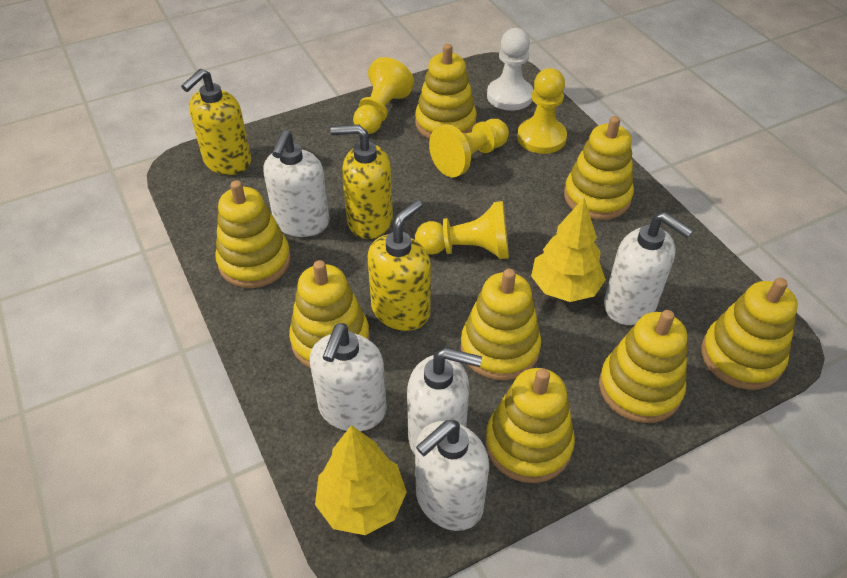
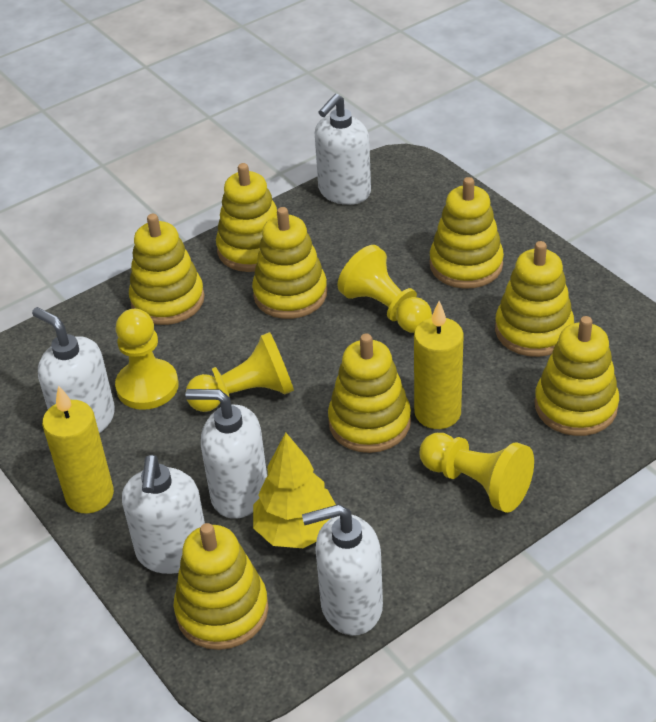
white pawn: 1 -> 0
yellow candle: 0 -> 2
yellow soap dispenser: 3 -> 0
yellow tree: 2 -> 1

